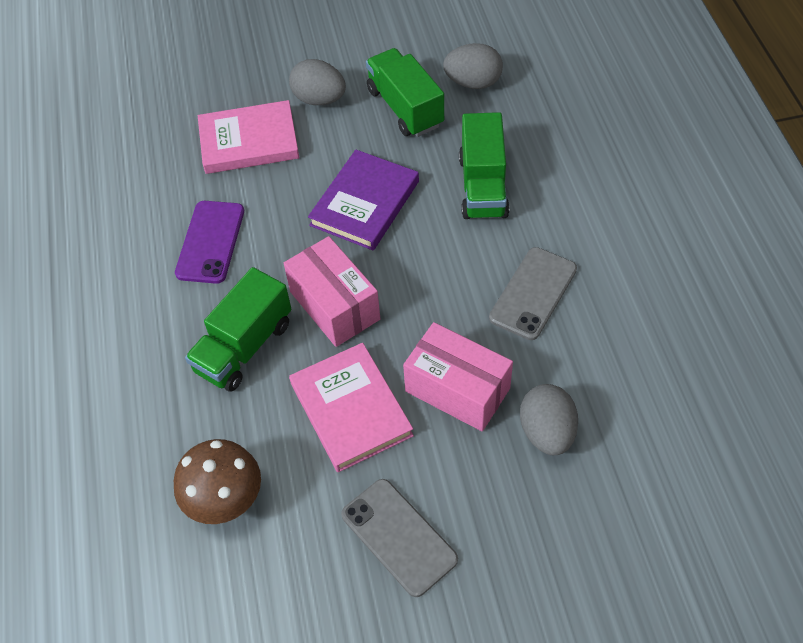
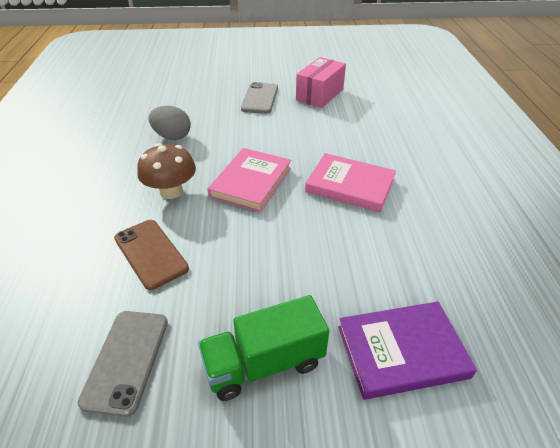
brown phone: 0 -> 1
green truck: 3 -> 1
grey egg: 3 -> 1
pink box: 2 -> 1
purple phone: 1 -> 0

